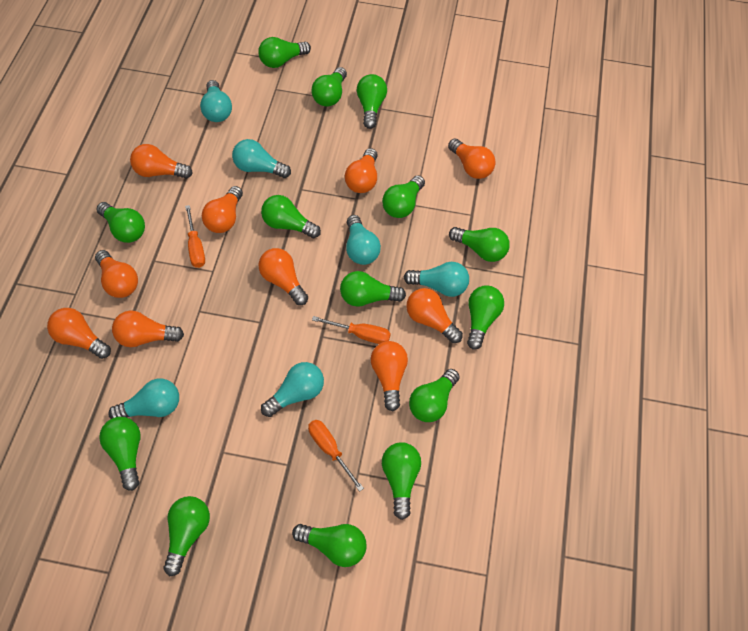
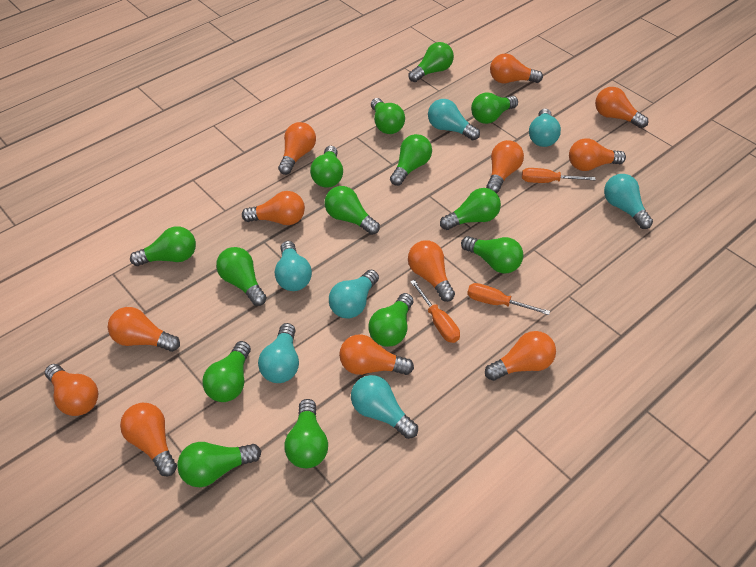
orange light bulb: 10 -> 12
turquoise light bulb: 6 -> 7

